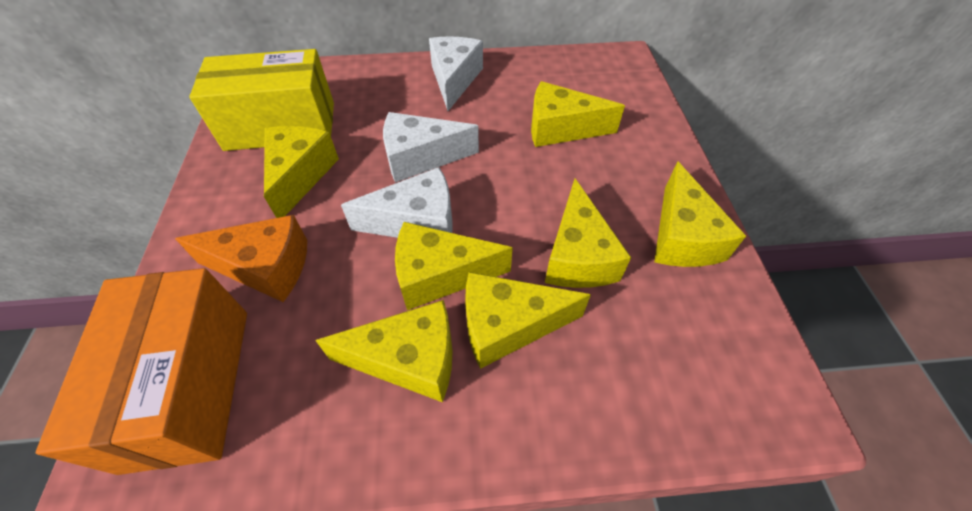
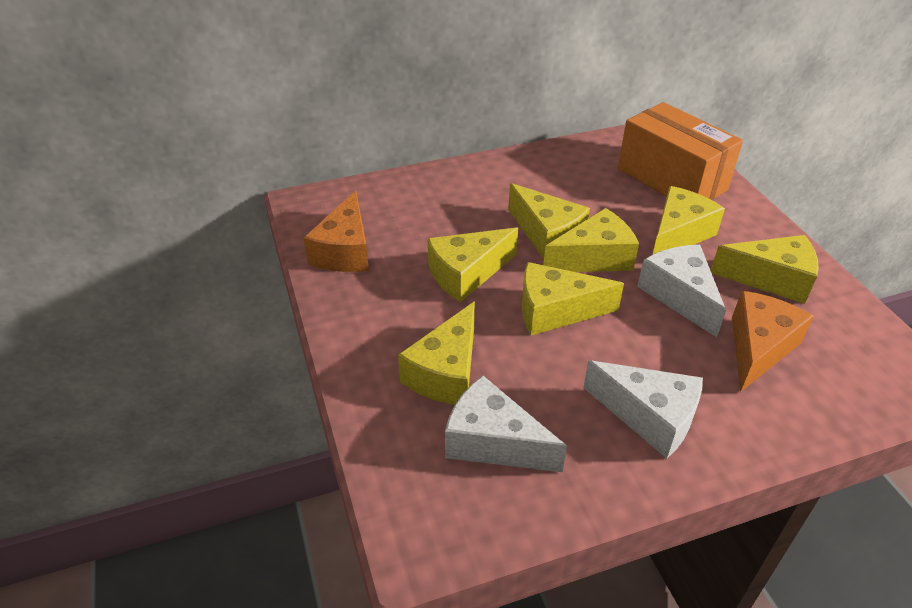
orange cheese: 1 -> 2
yellow box: 1 -> 0

